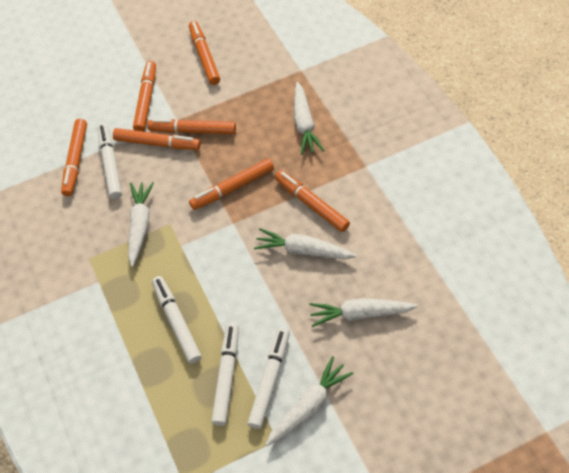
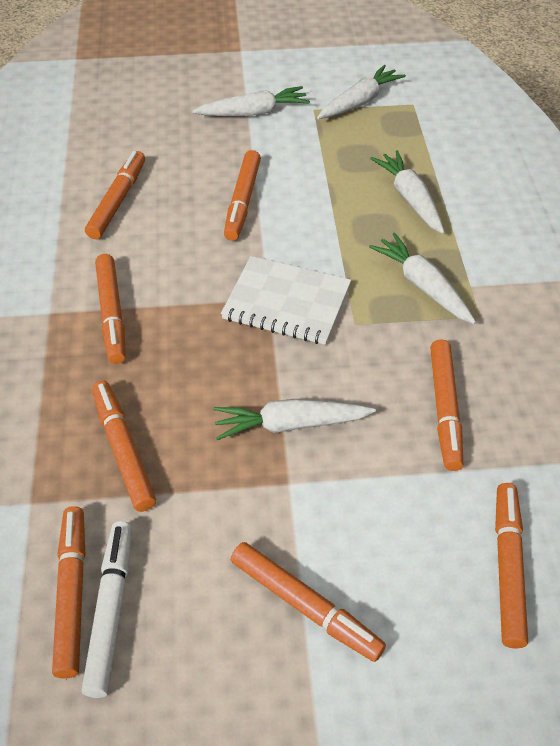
orange marker: 7 -> 8
white marker: 4 -> 1
white notebook: 0 -> 1

